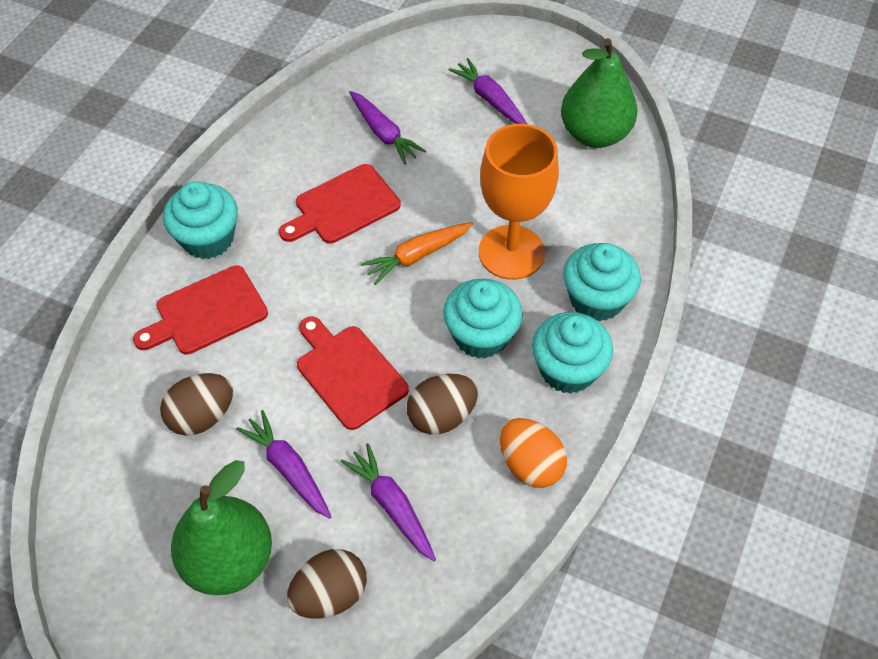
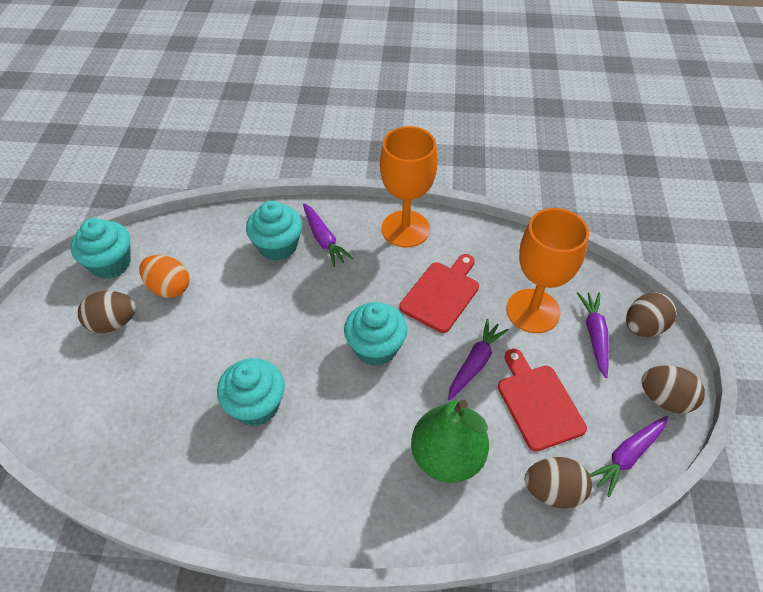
brown egg: 3 -> 4
green pear: 2 -> 1
orange carrot: 1 -> 0
orange goblet: 1 -> 2
red cutting board: 3 -> 2

